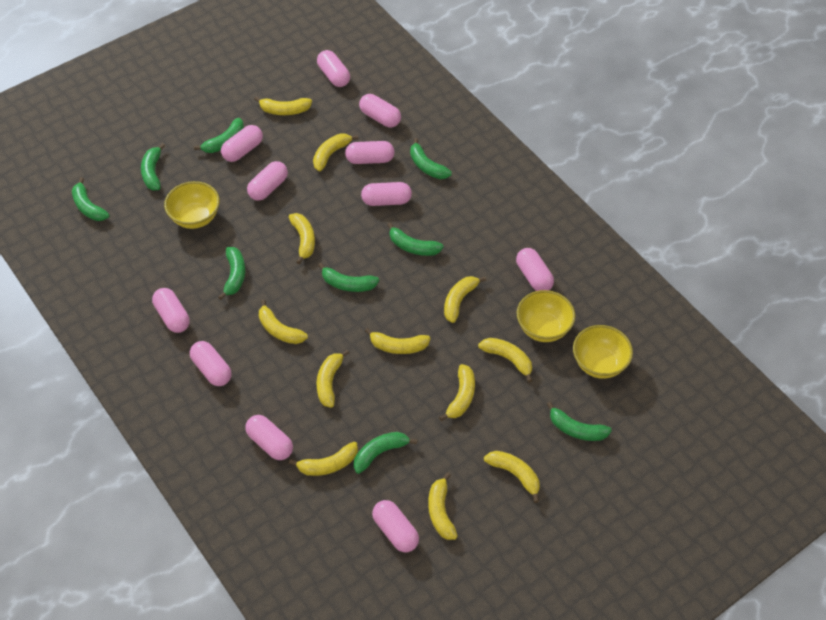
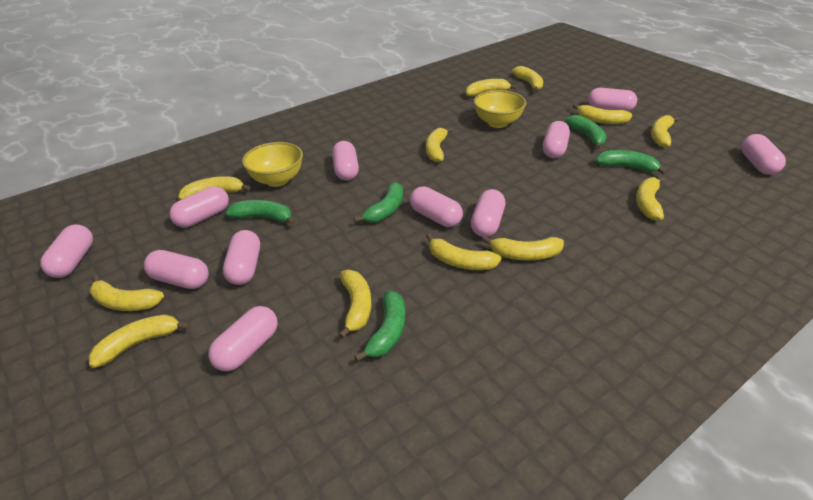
green banana: 9 -> 5
yellow bowl: 3 -> 2

